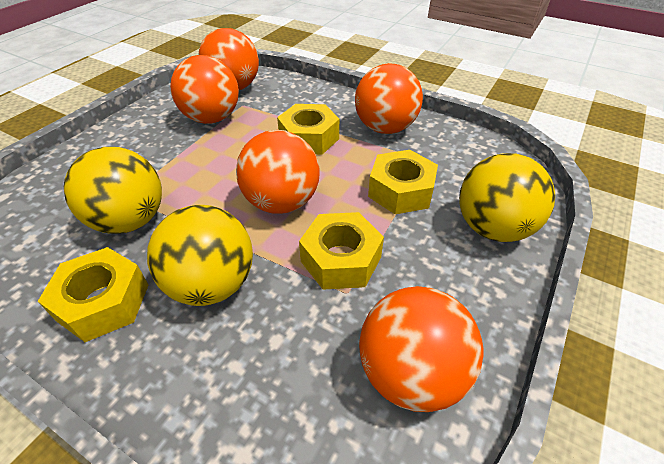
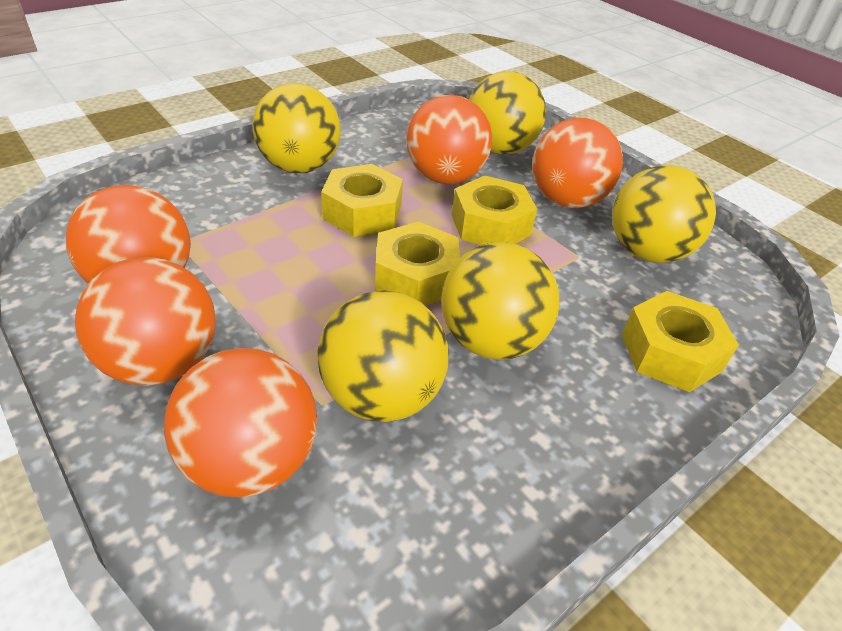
yellow ball: 3 -> 5

